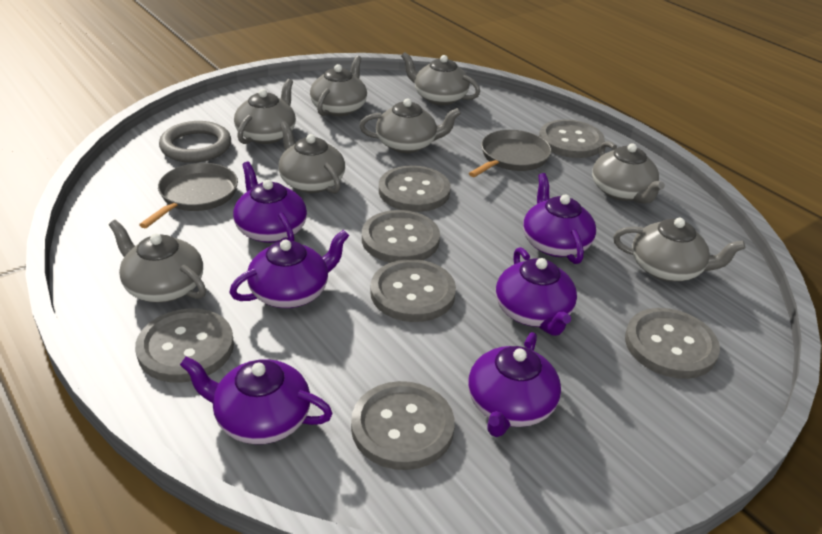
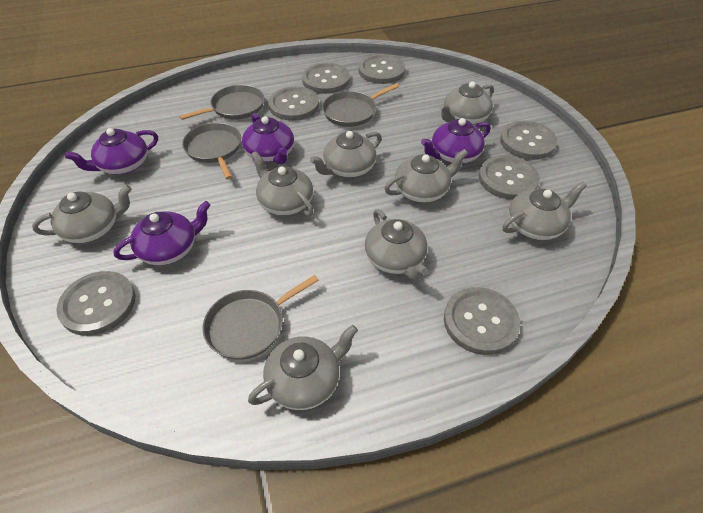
grey pan: 2 -> 4
grey ring: 1 -> 0
purple teapot: 6 -> 4

